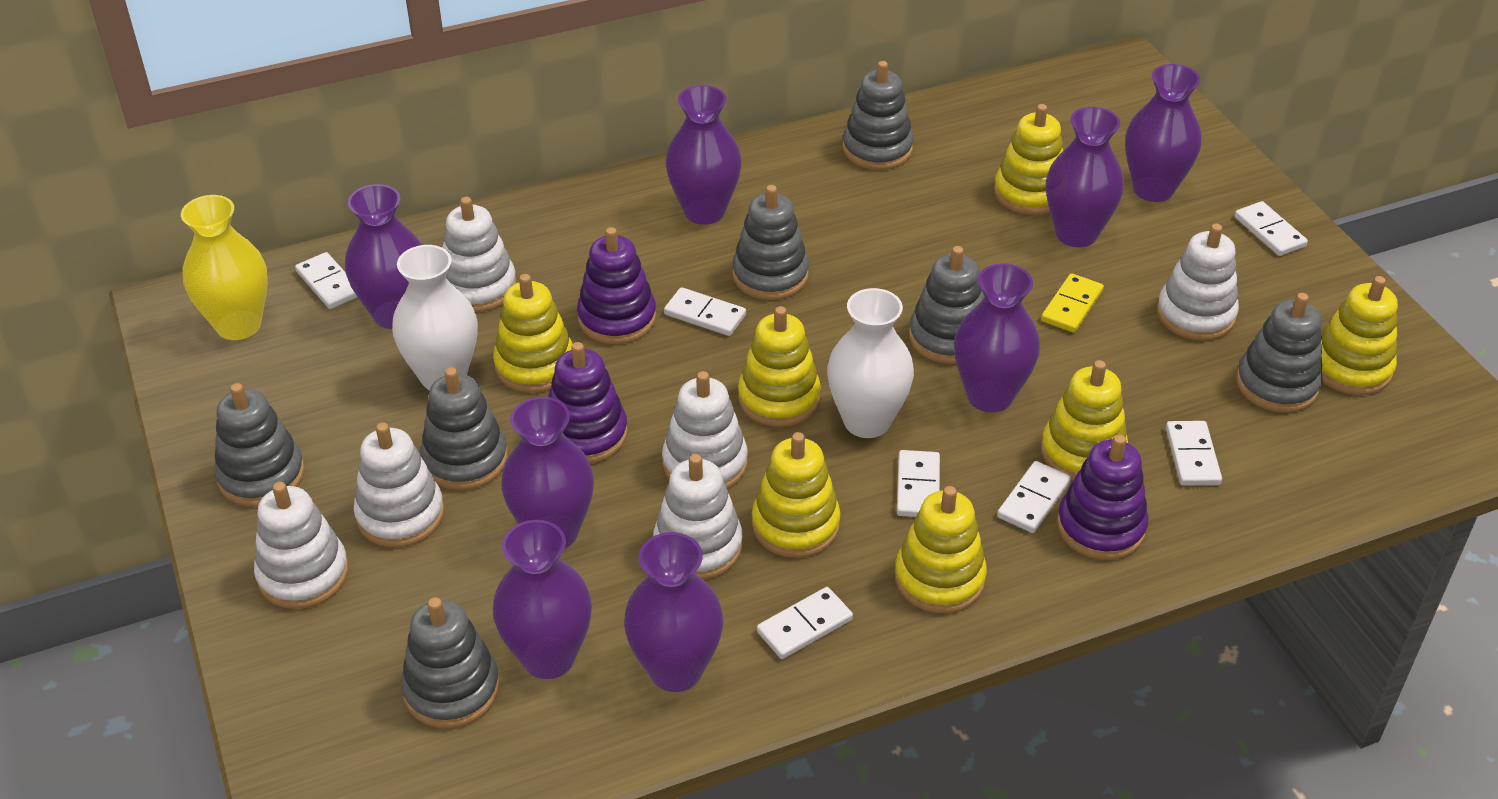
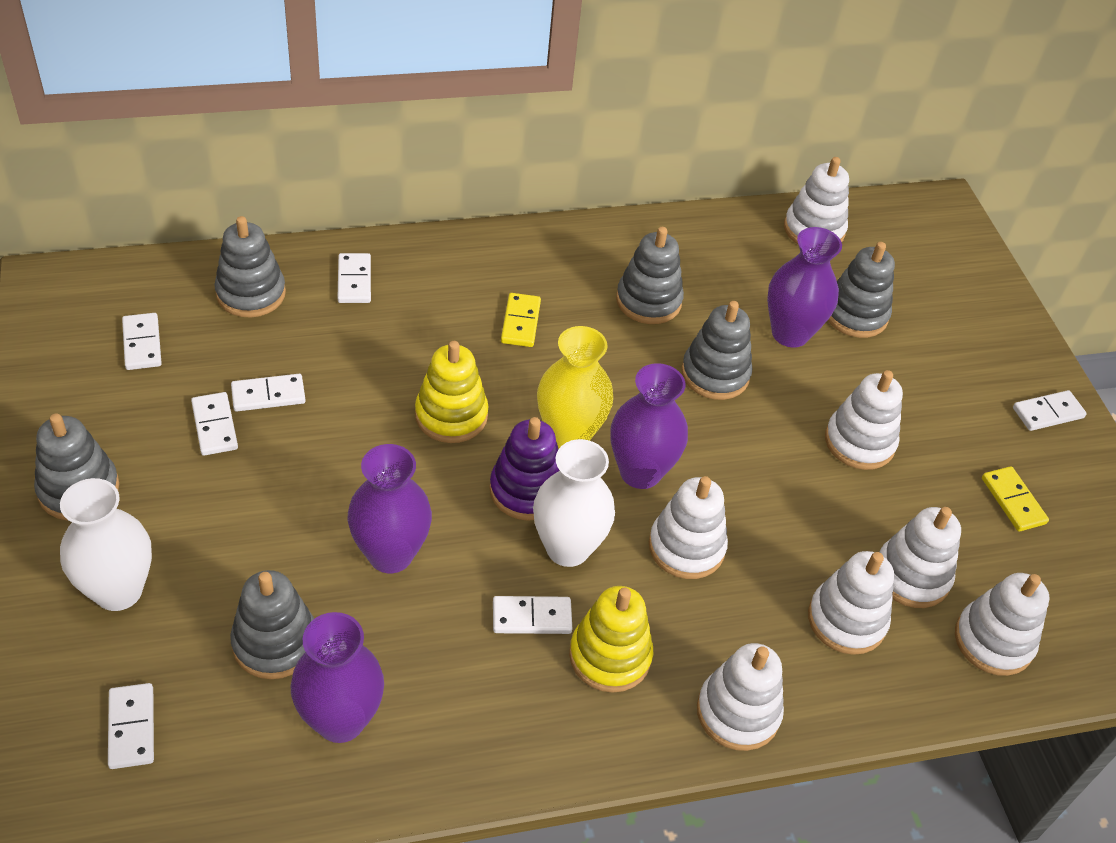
grey stacking toy: 7 -> 6
purple stacking toy: 3 -> 1
purple vase: 8 -> 4
white stacking toy: 6 -> 7
yellow domino: 1 -> 2
yellow stacking toy: 7 -> 2

